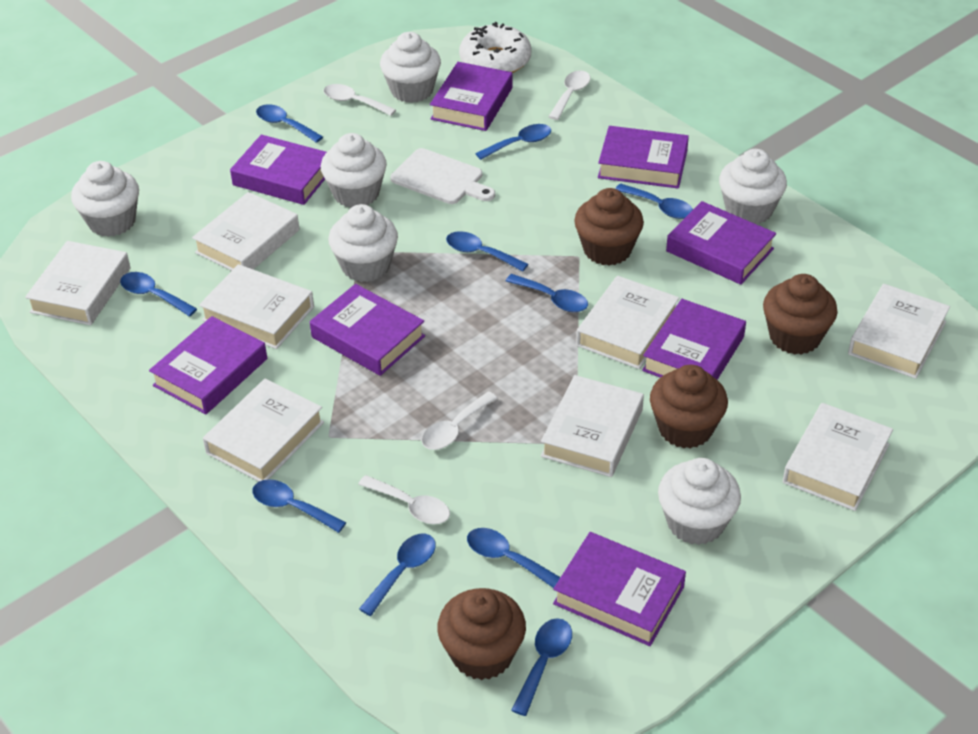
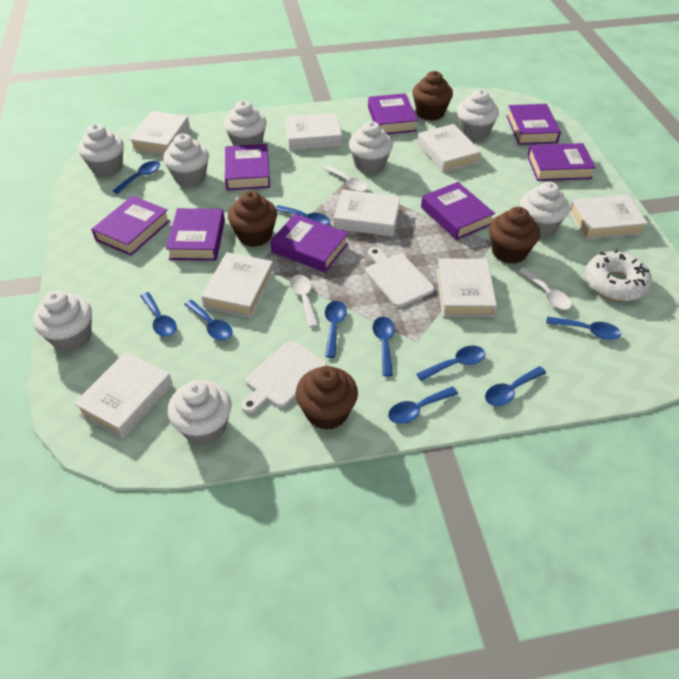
white cupcake: 6 -> 8
white cutting board: 1 -> 2
white spoon: 4 -> 3

